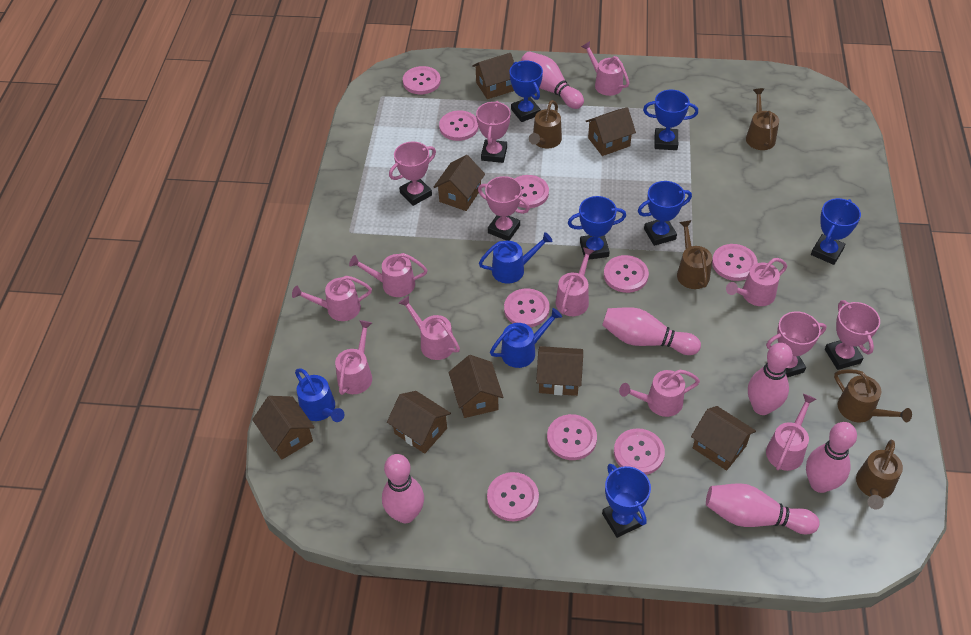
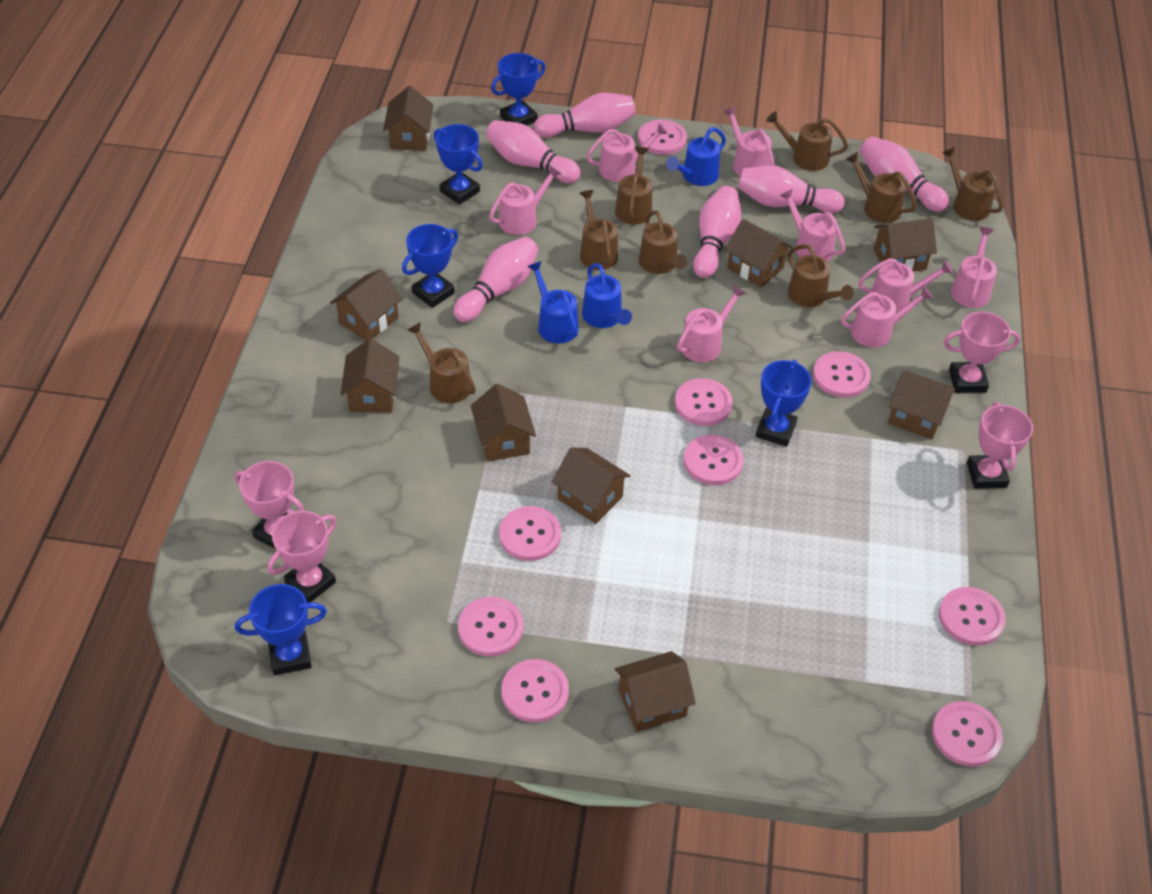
blue trophy: 6 -> 5
brown house: 8 -> 9
brown watering can: 5 -> 8
pink trophy: 5 -> 4
pink watering can: 9 -> 8

